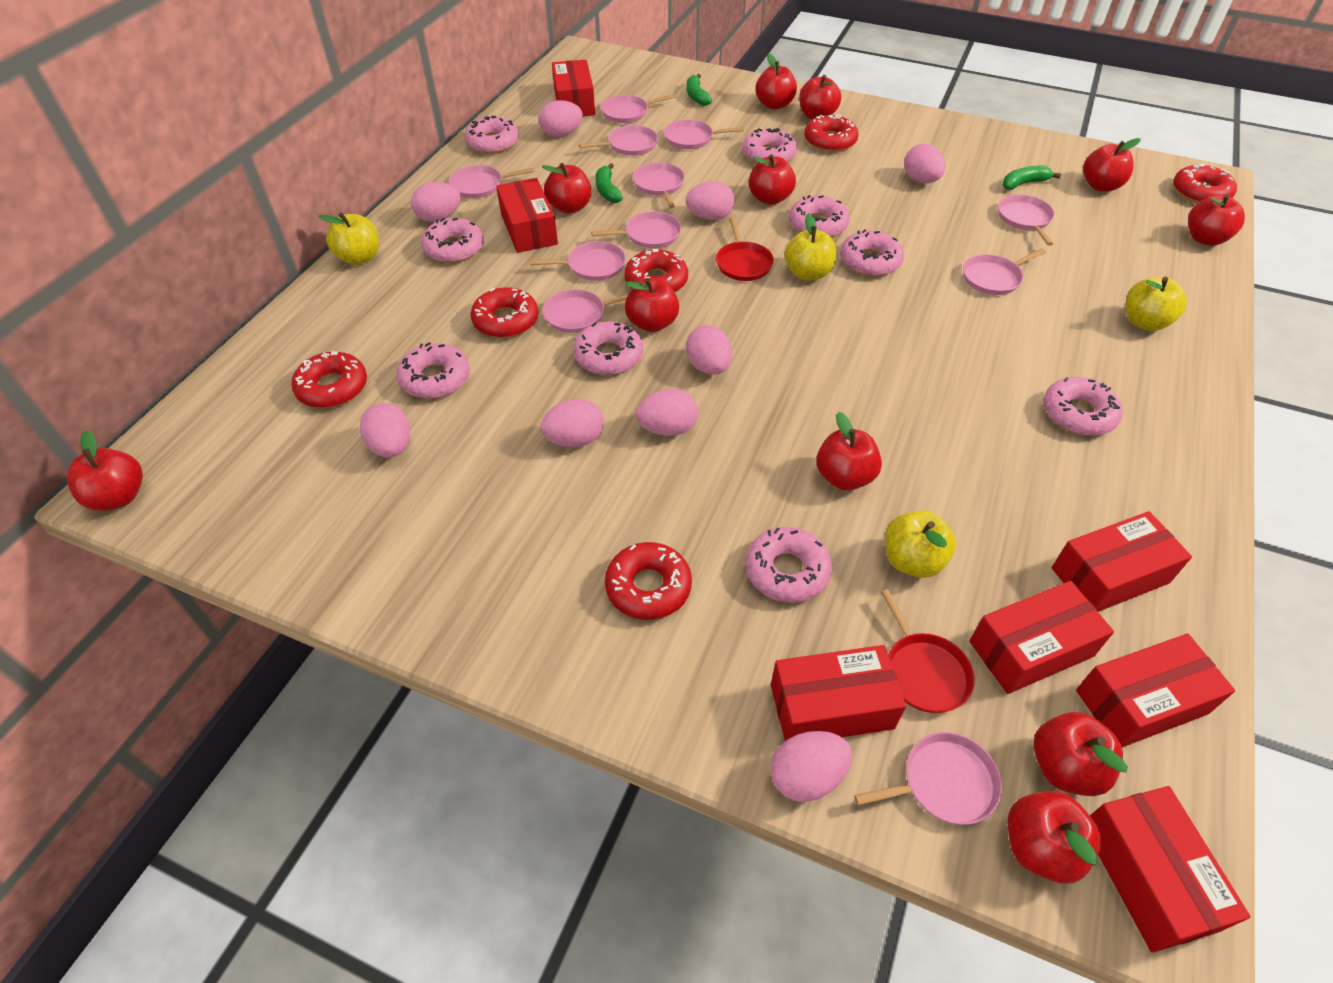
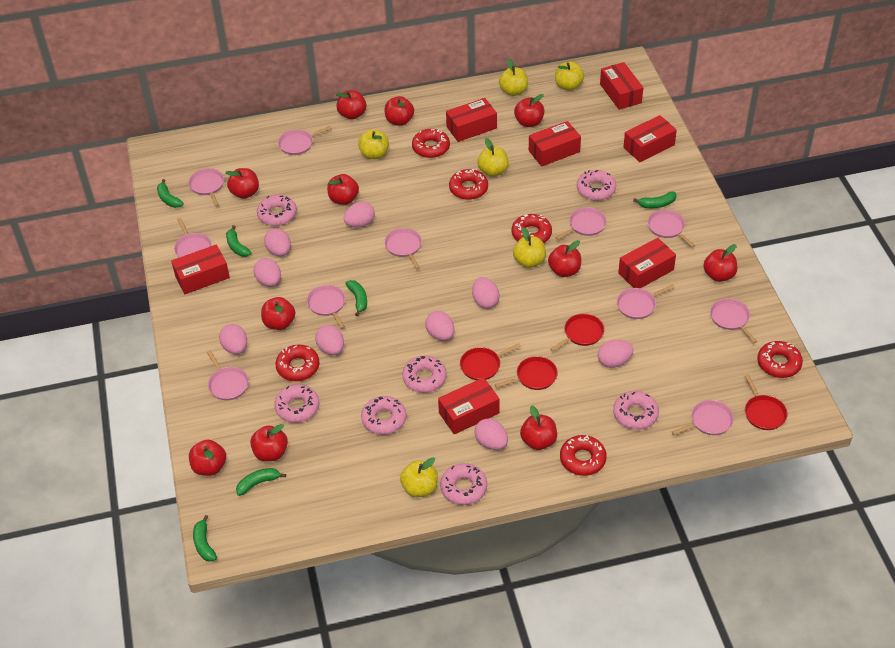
green banana: 3 -> 6
pink donut: 9 -> 7
red pan: 2 -> 4
yellow apple: 4 -> 6

